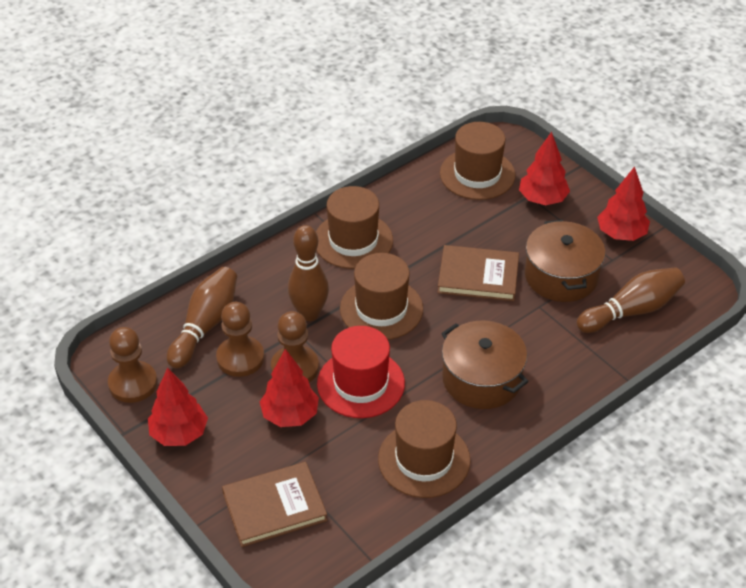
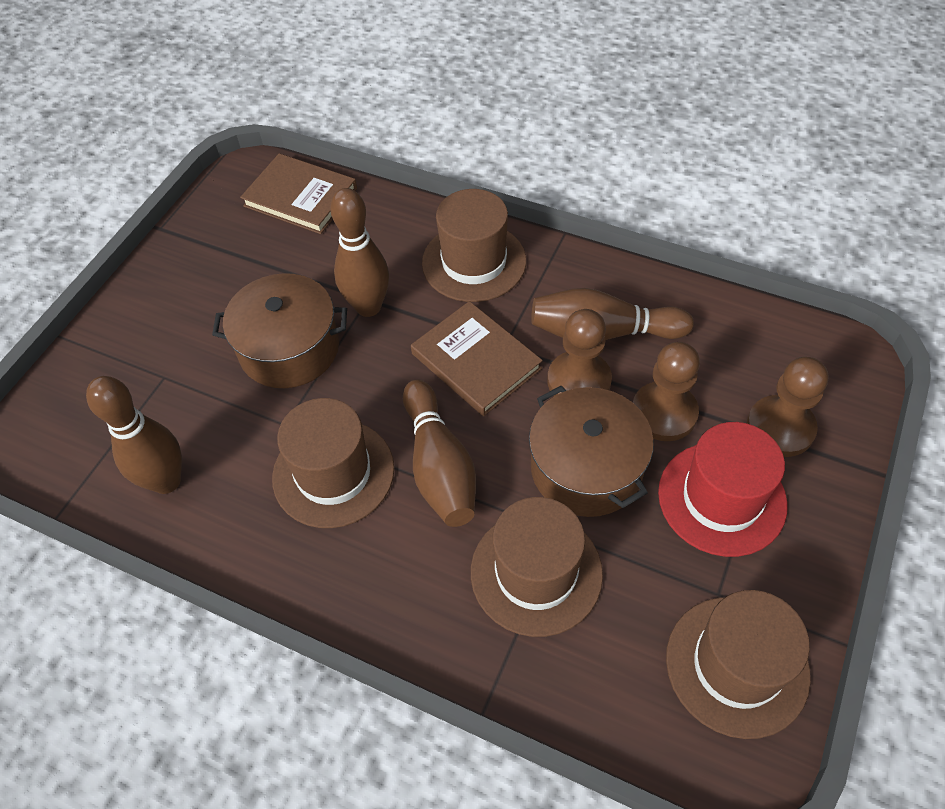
brown bowling pin: 3 -> 4
red tree: 4 -> 0

